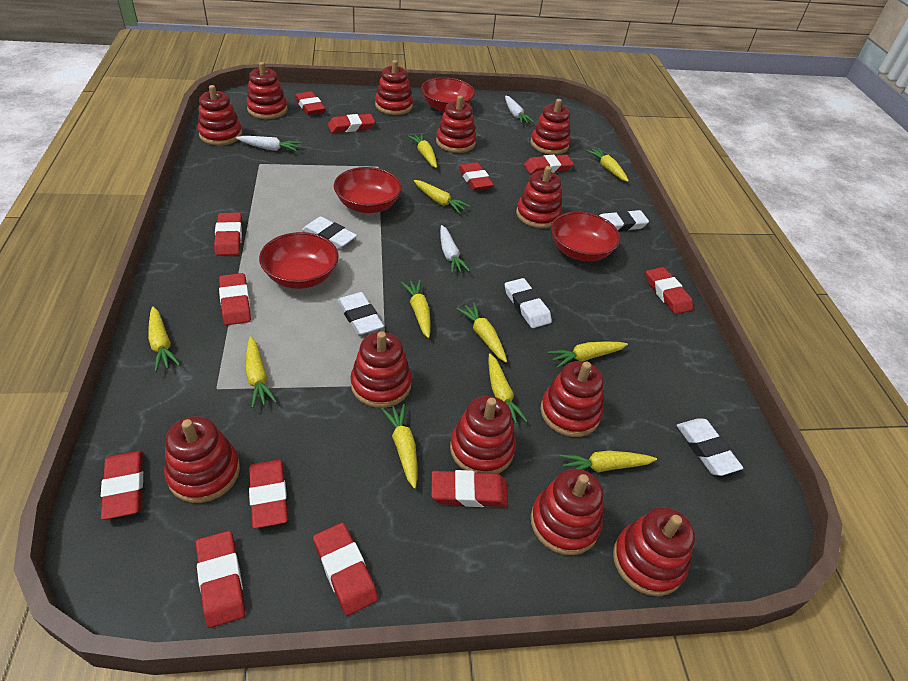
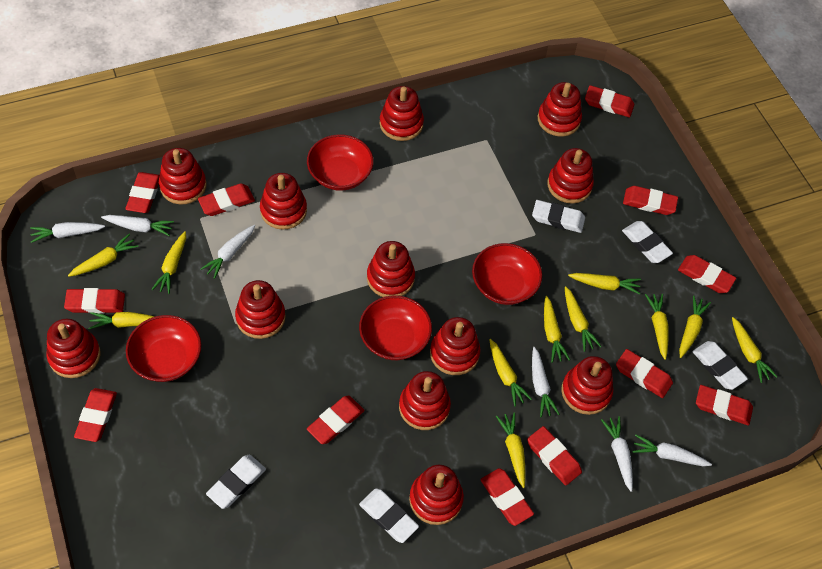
white carrot: 3 -> 6

